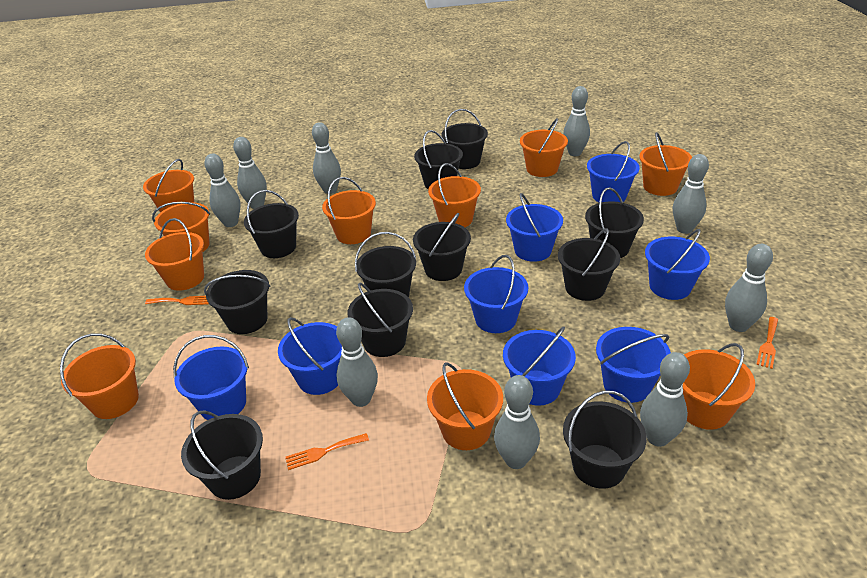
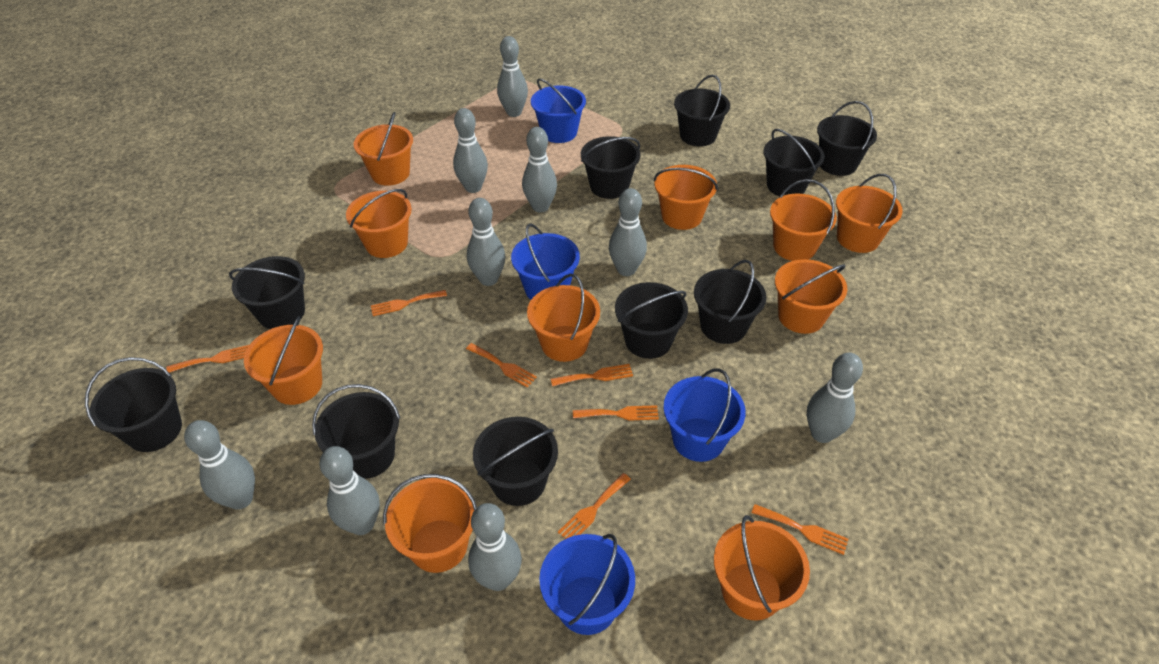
black bucket: 11 -> 10
blue bucket: 8 -> 4
orange fork: 3 -> 7

